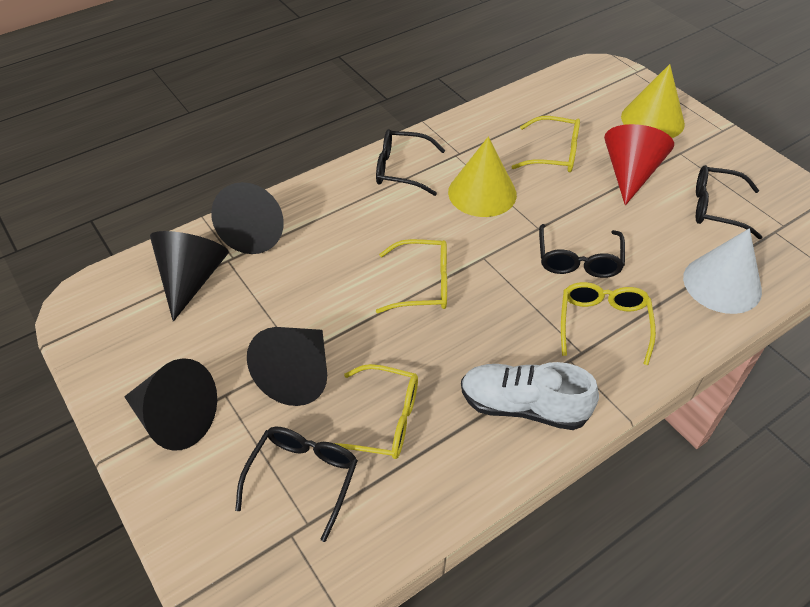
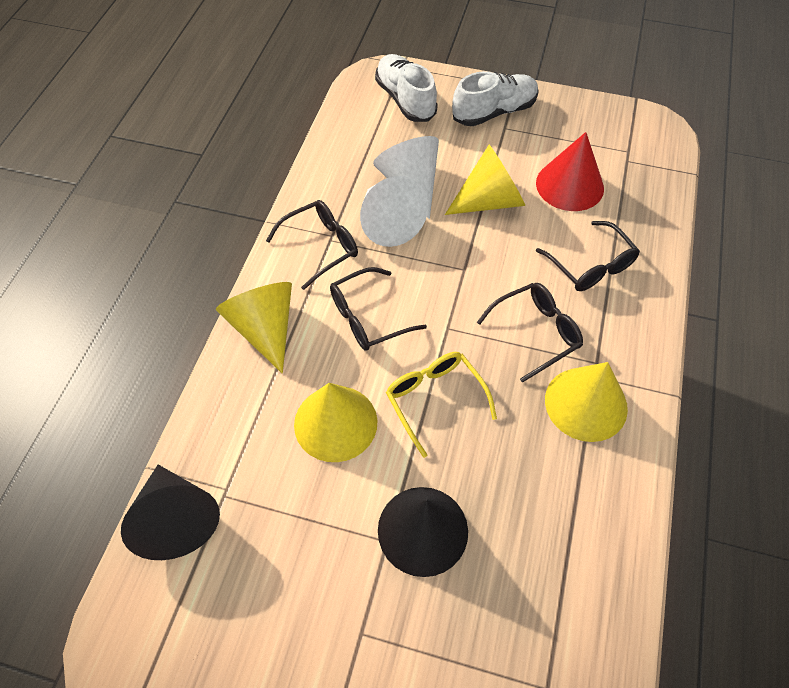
black cone: 4 -> 2
white cone: 1 -> 2
white shoe: 1 -> 2
yellow cone: 2 -> 4
yellow glasses: 4 -> 1

